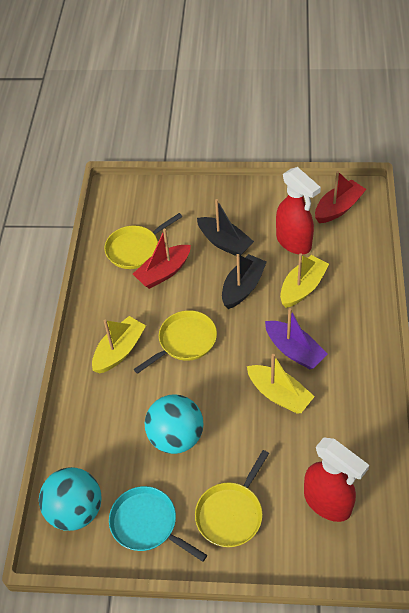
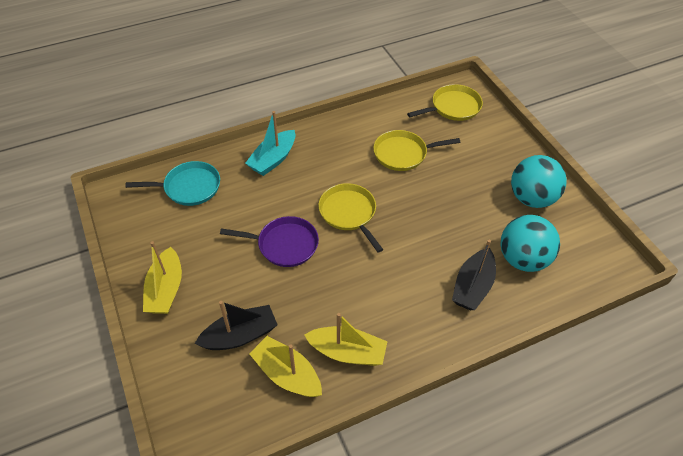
purple boat: 1 -> 0
purple pan: 0 -> 1
red boat: 2 -> 0
red spray bottle: 2 -> 0
turquoise boat: 0 -> 1

